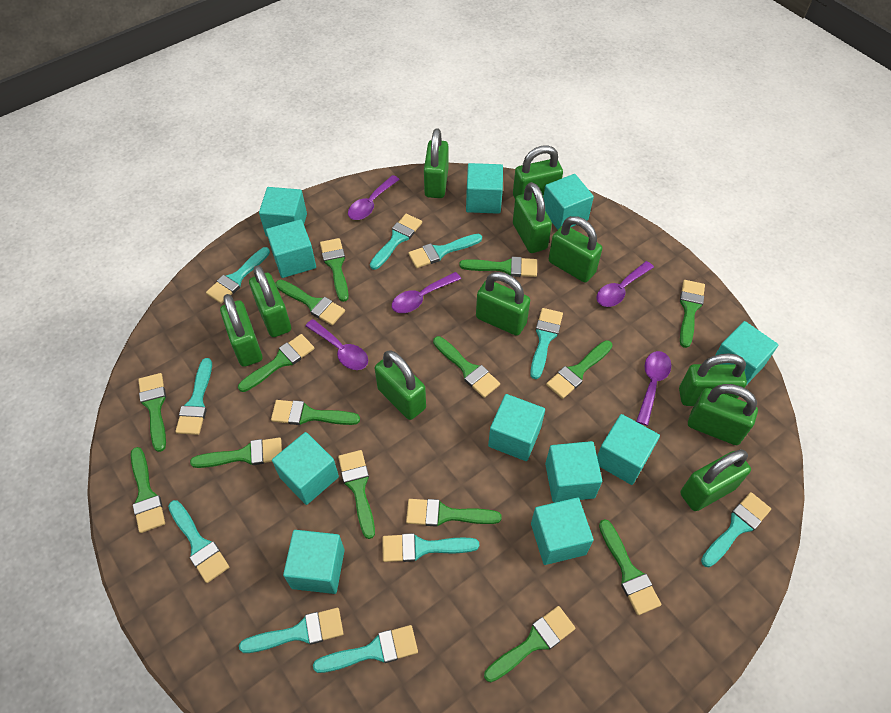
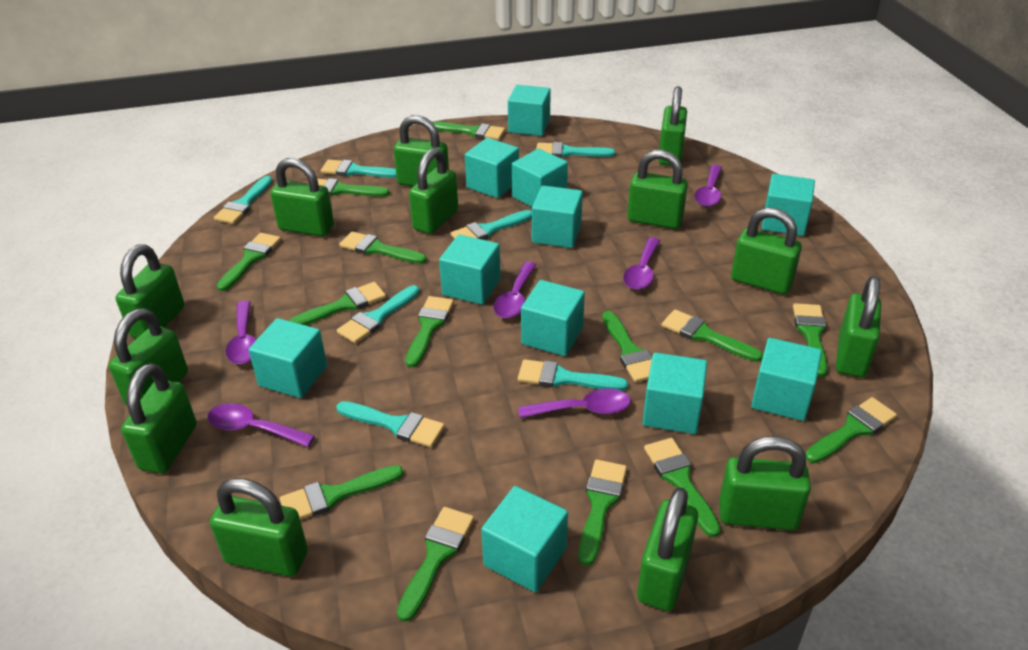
green brush: 15 -> 14
green padlock: 11 -> 13
purple spoon: 5 -> 6
turquoise brush: 10 -> 7

